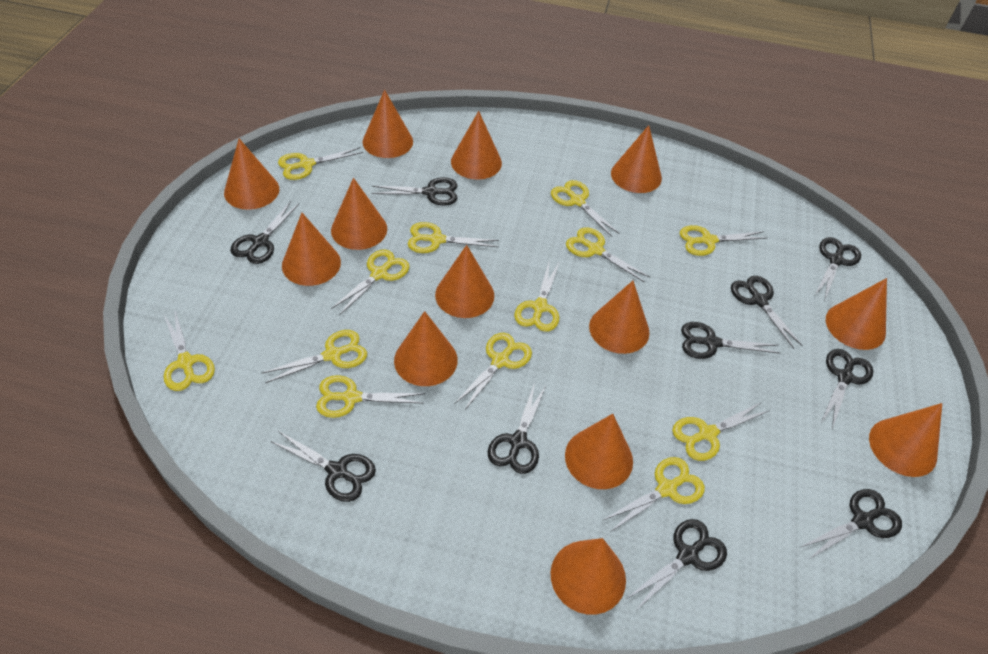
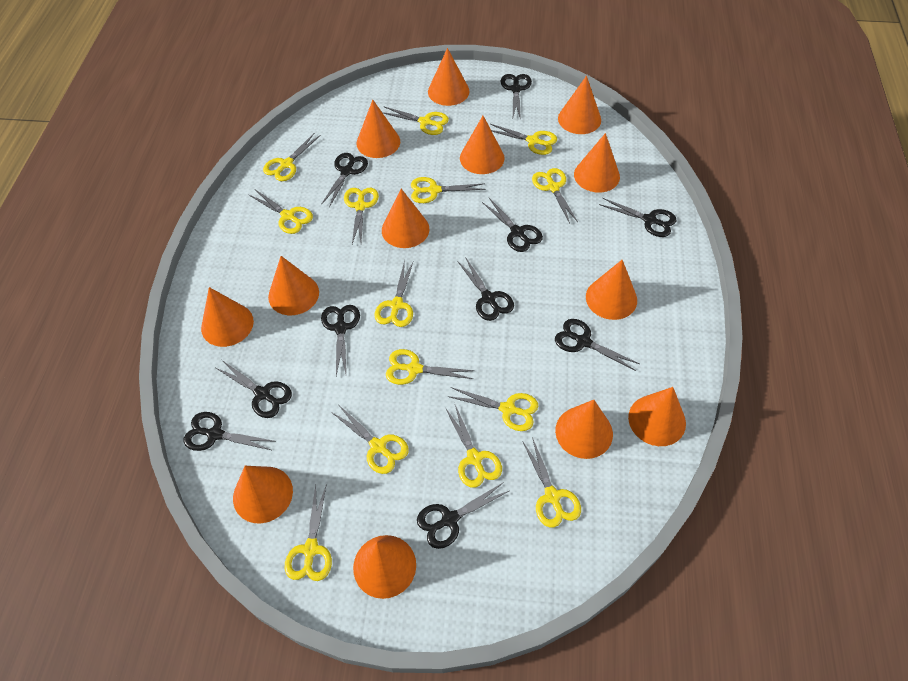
yellow scissors: 13 -> 14

